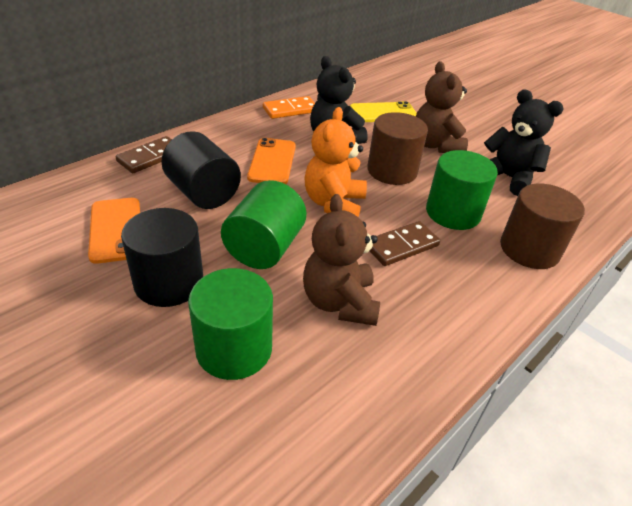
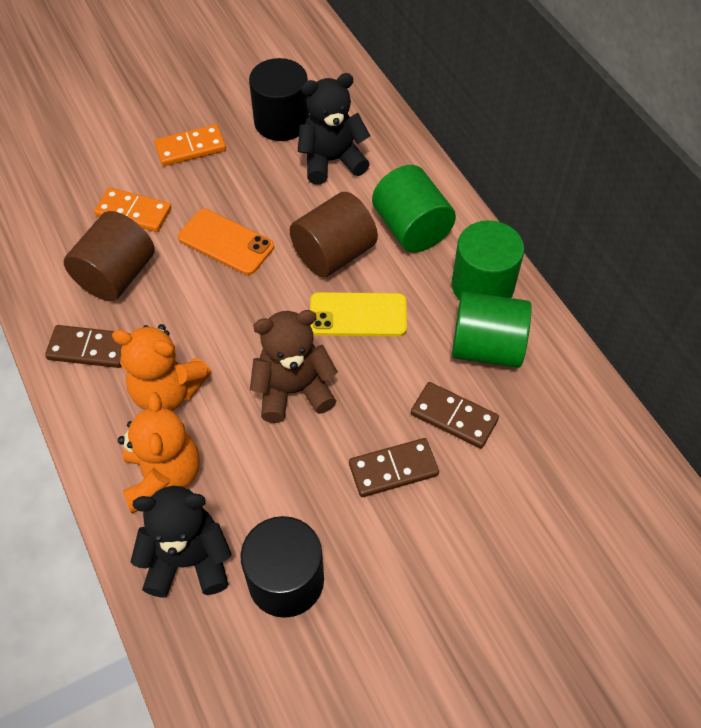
brown domino: 2 -> 3
brown teddy bear: 2 -> 1
orange domino: 1 -> 2
orange phone: 2 -> 1
orange teddy bear: 1 -> 2

